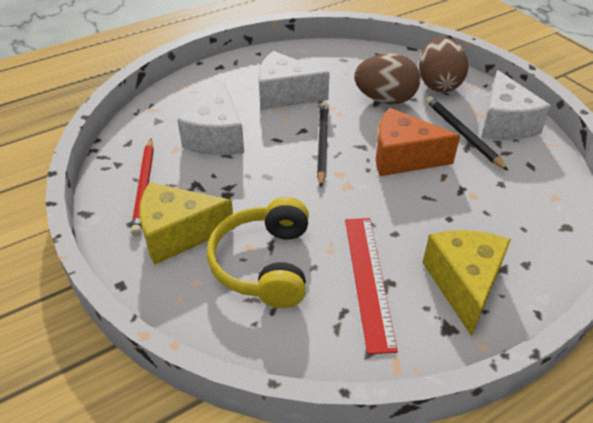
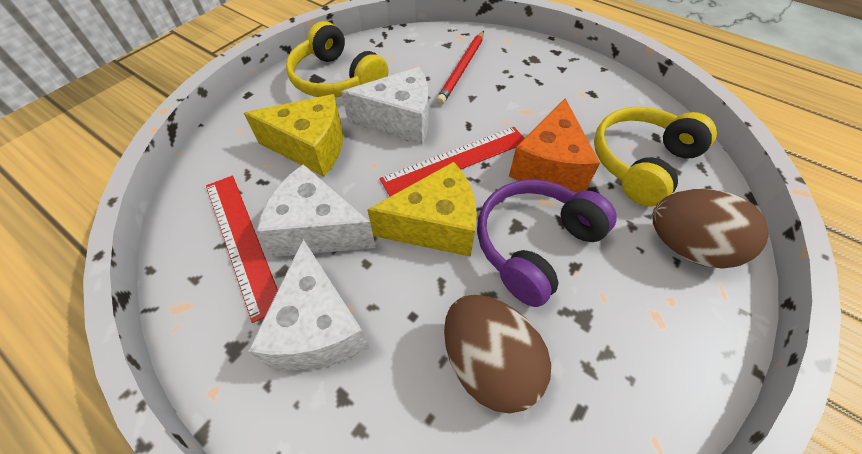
black pencil: 2 -> 0
purple headphones: 0 -> 1
red ruler: 1 -> 2
yellow headphones: 1 -> 2

